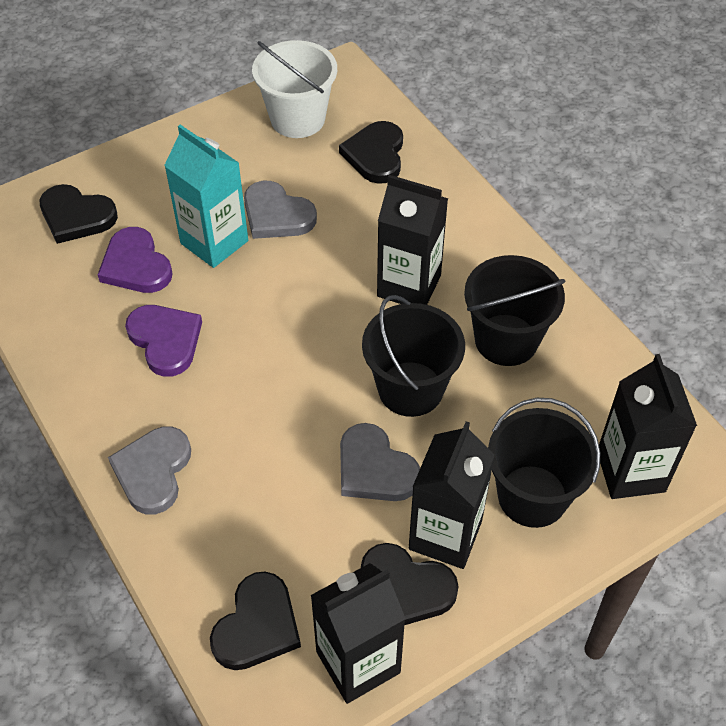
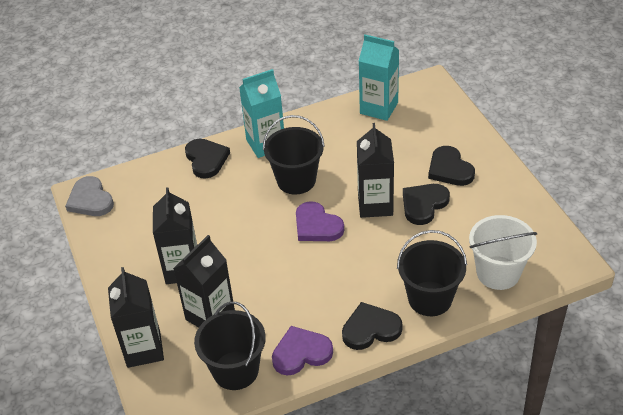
grey heart: 3 -> 1
turquoise carton: 1 -> 2

